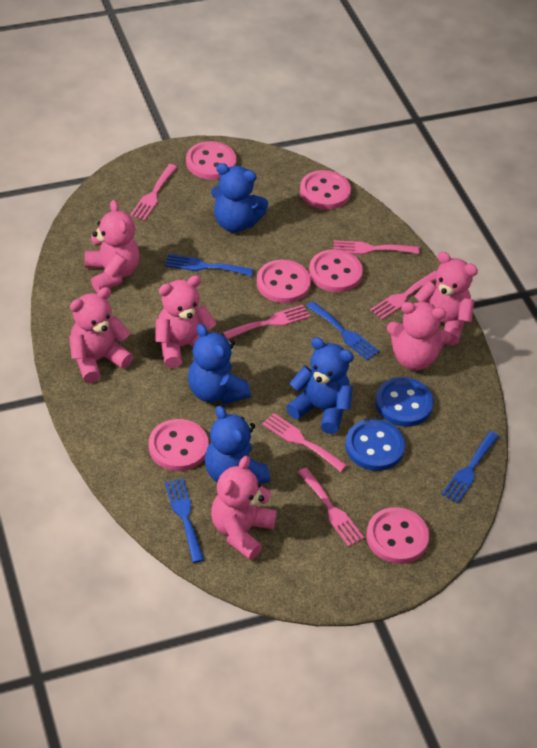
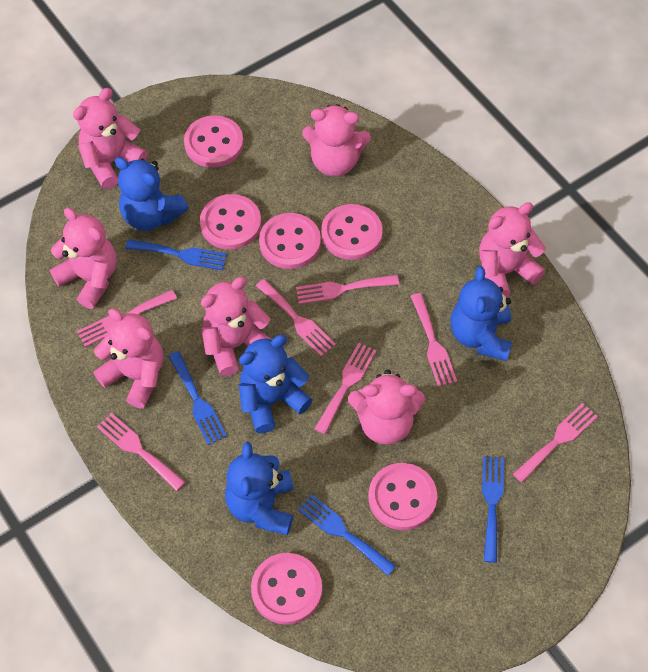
blue button: 2 -> 0
pink fork: 6 -> 7
pink teddy bear: 6 -> 7

